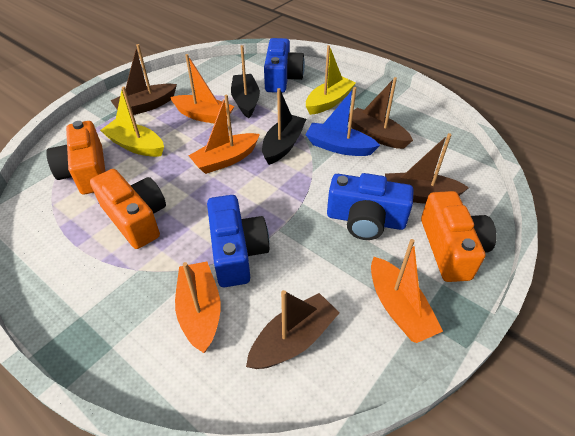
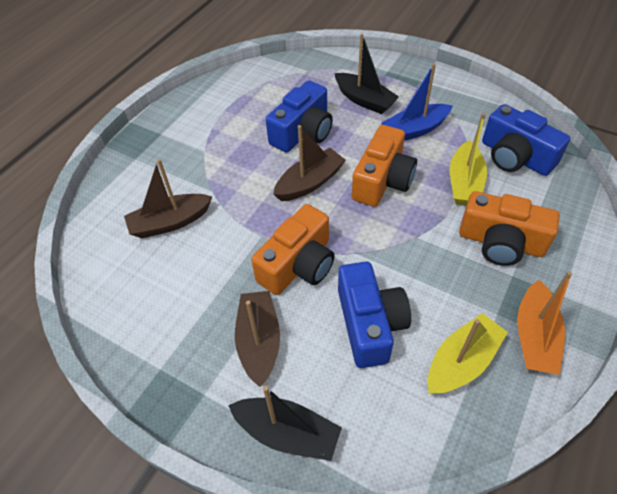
brown boat: 4 -> 3
orange boat: 4 -> 1

